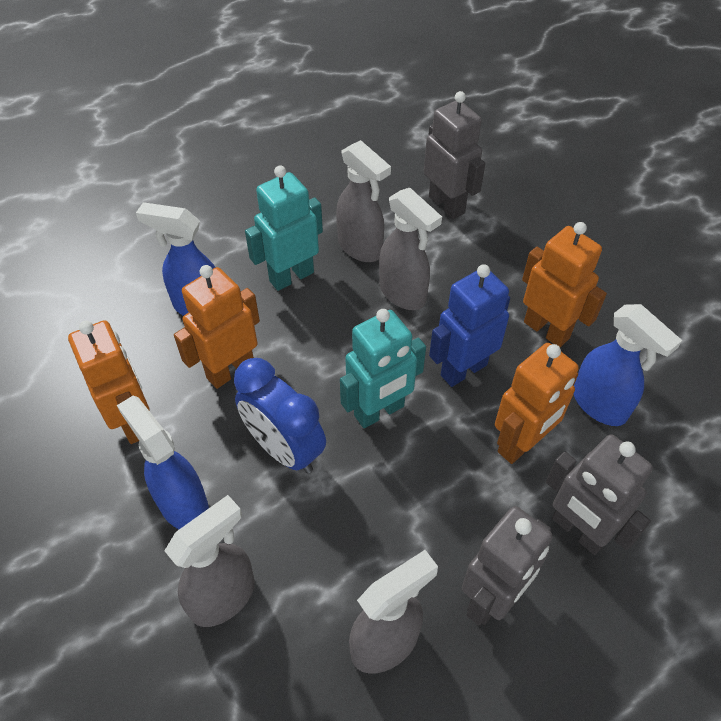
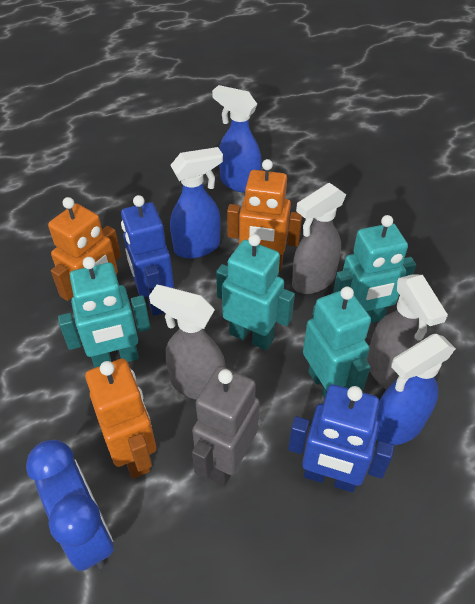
blue robot: 1 -> 2
grey robot: 3 -> 1
grey spray bottle: 4 -> 3
orange robot: 4 -> 3
turquoise robot: 2 -> 4

